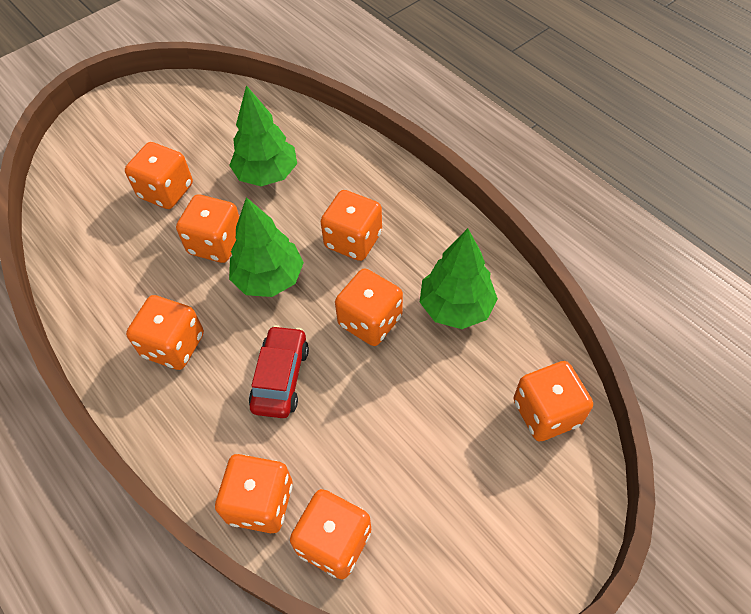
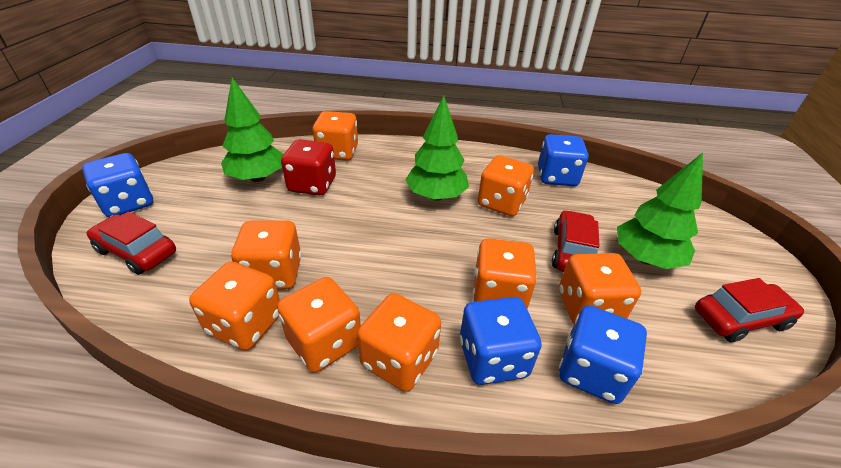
blue dice: 0 -> 4
red car: 1 -> 3
red dice: 0 -> 1

